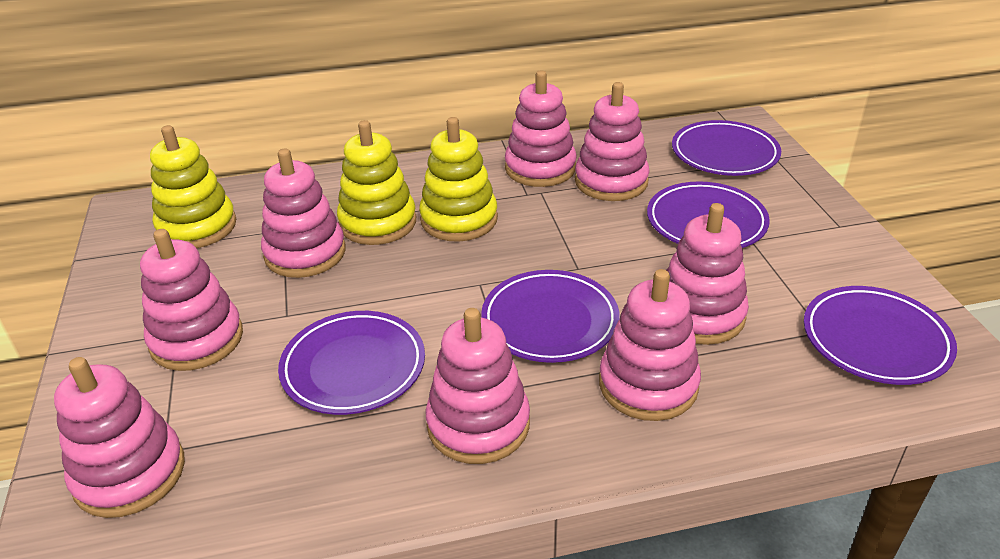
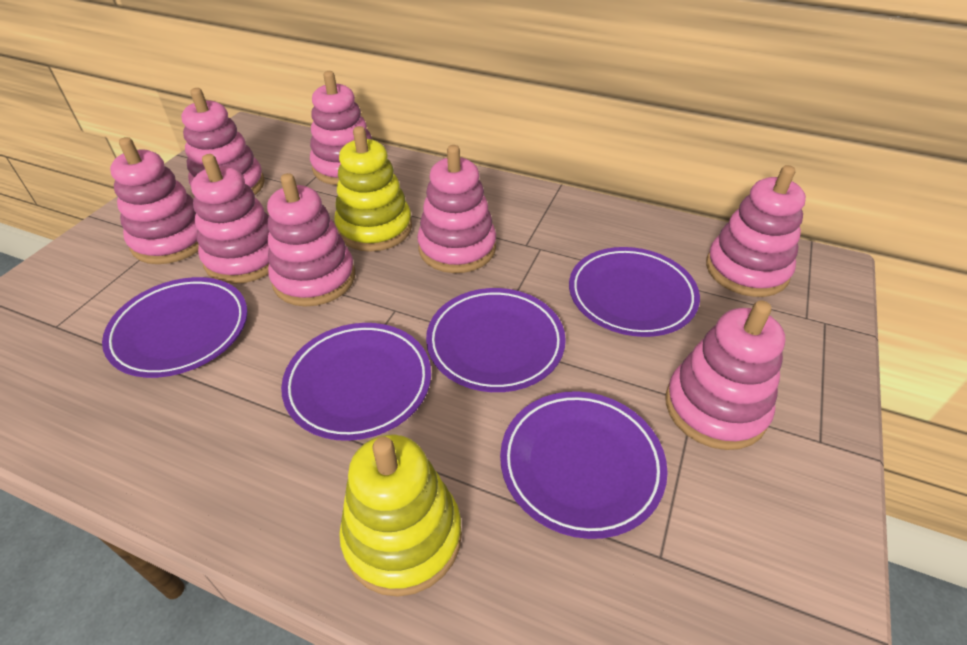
yellow stacking toy: 3 -> 2

